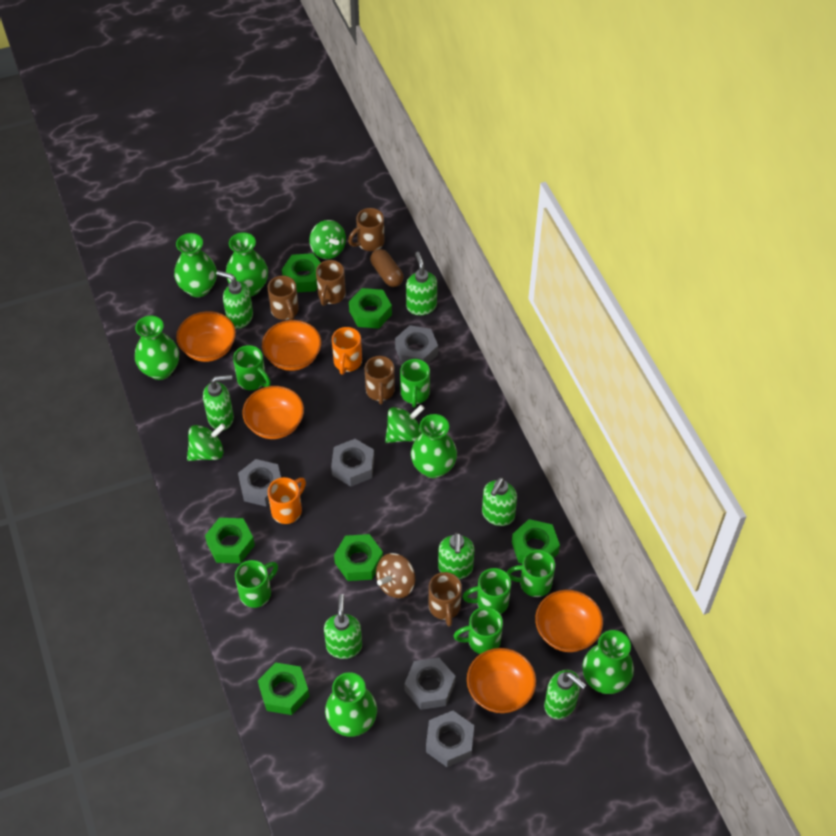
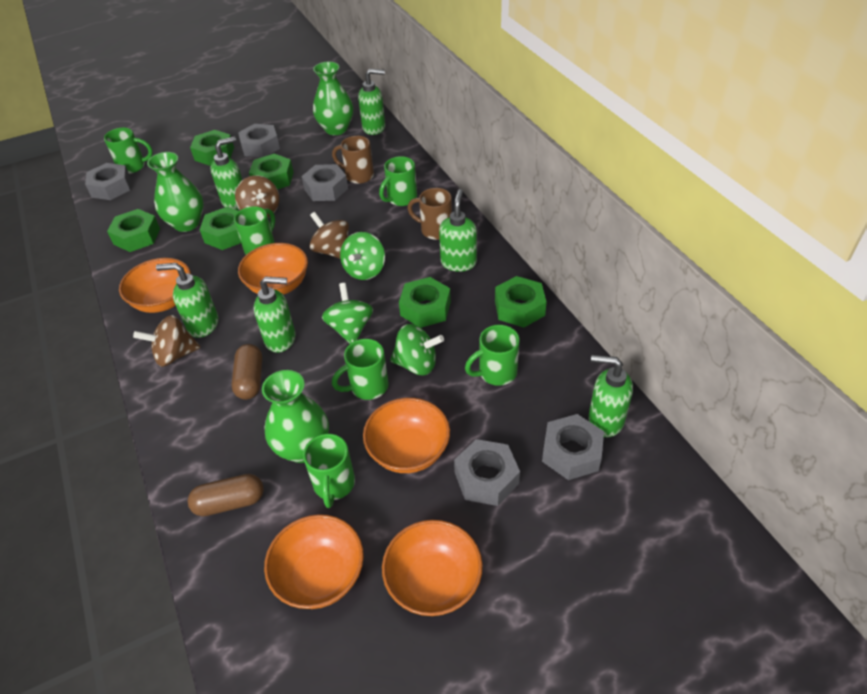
brown capsule: 1 -> 2
brown mug: 5 -> 2
brown spinning top: 1 -> 3
green soap dispenser: 7 -> 6
green vase: 6 -> 3
orange mug: 2 -> 0

